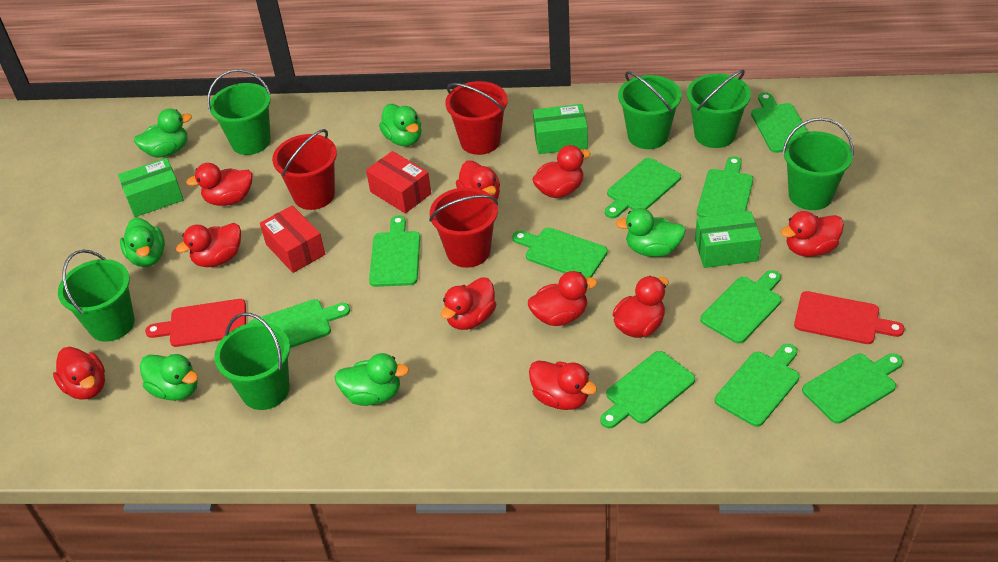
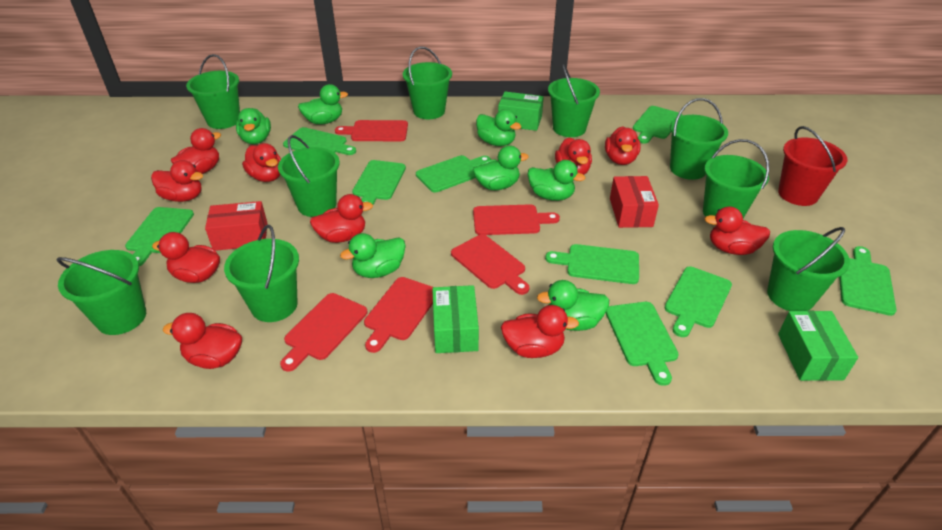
green bucket: 6 -> 9
green cutting board: 10 -> 9
green duck: 6 -> 7
red bucket: 3 -> 1
red cutting board: 2 -> 5

